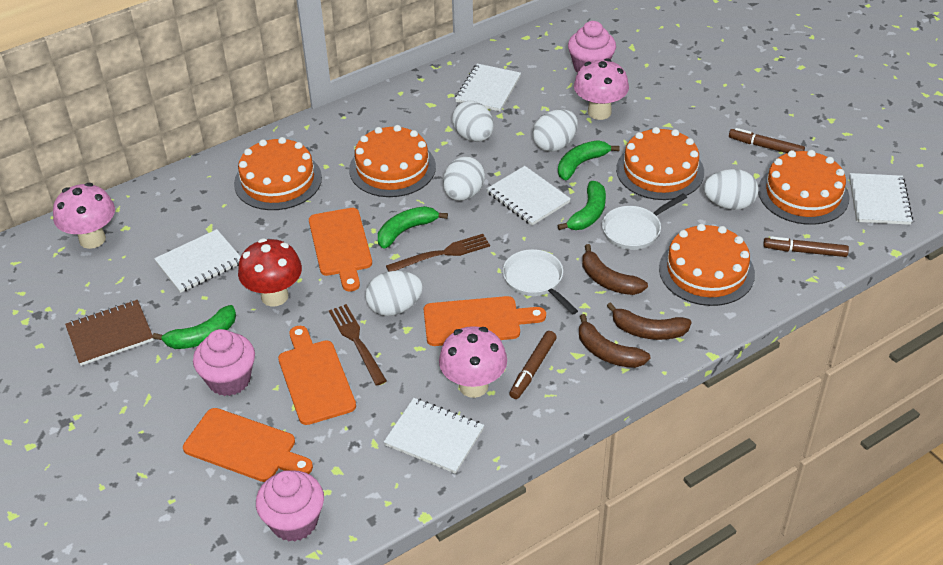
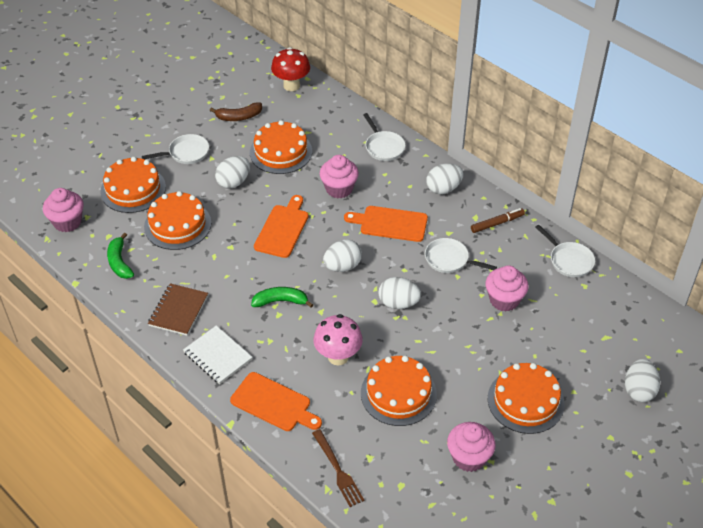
brown banana: 3 -> 1
brown fork: 2 -> 1
brown marker: 3 -> 1
green banana: 4 -> 2
orange cutting board: 4 -> 3
pink cupcake: 3 -> 4
pink mushroom: 3 -> 1
white notebook: 5 -> 1
white pan: 2 -> 4

